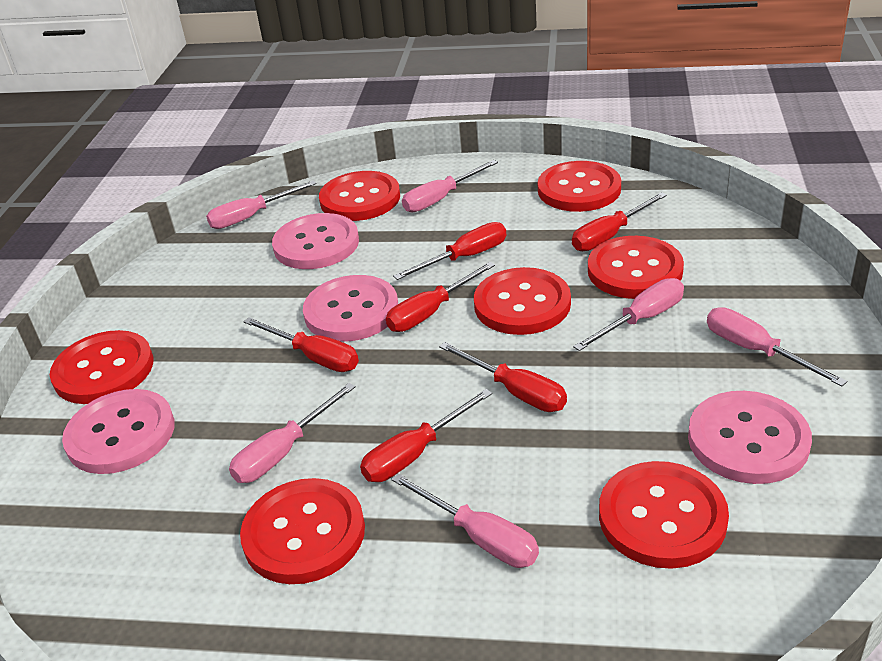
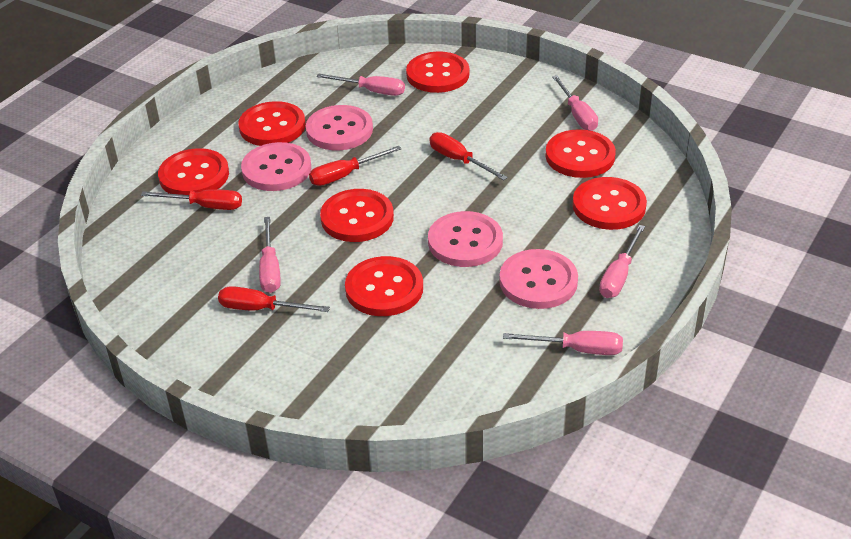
pink screwdriver: 6 -> 5
red screwdriver: 6 -> 4

